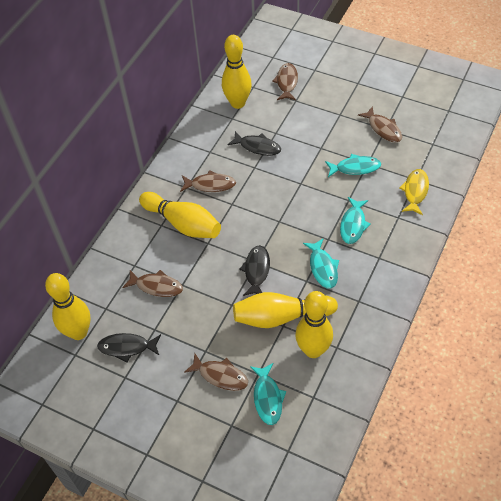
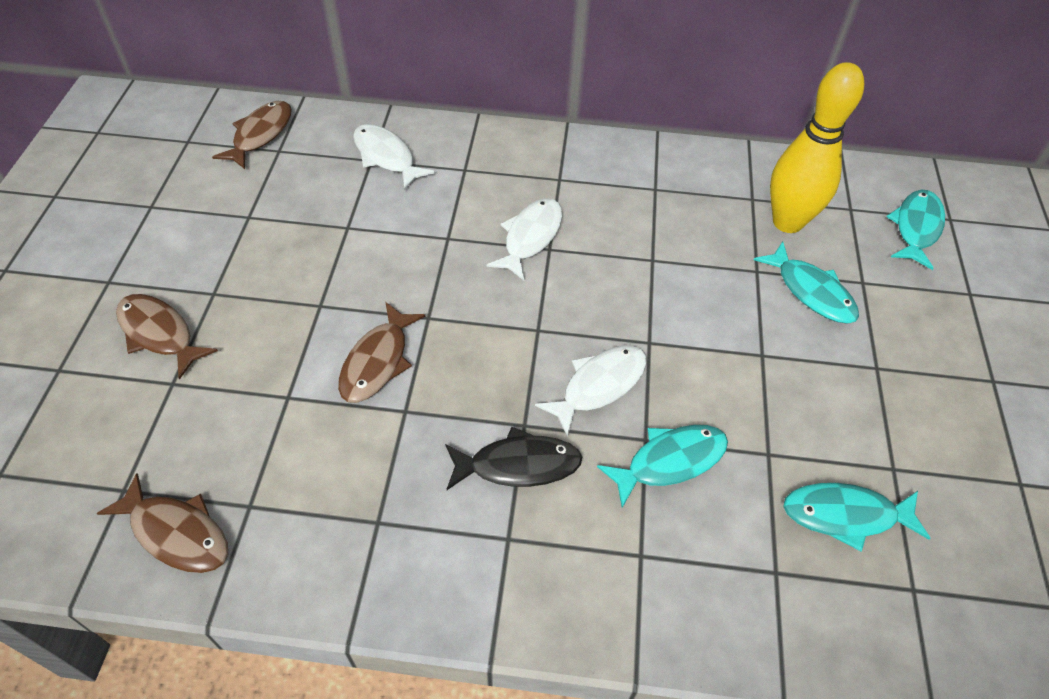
black fish: 3 -> 1
brown fish: 5 -> 4
white fish: 0 -> 3
yellow bowling pin: 5 -> 1
yellow fish: 1 -> 0

